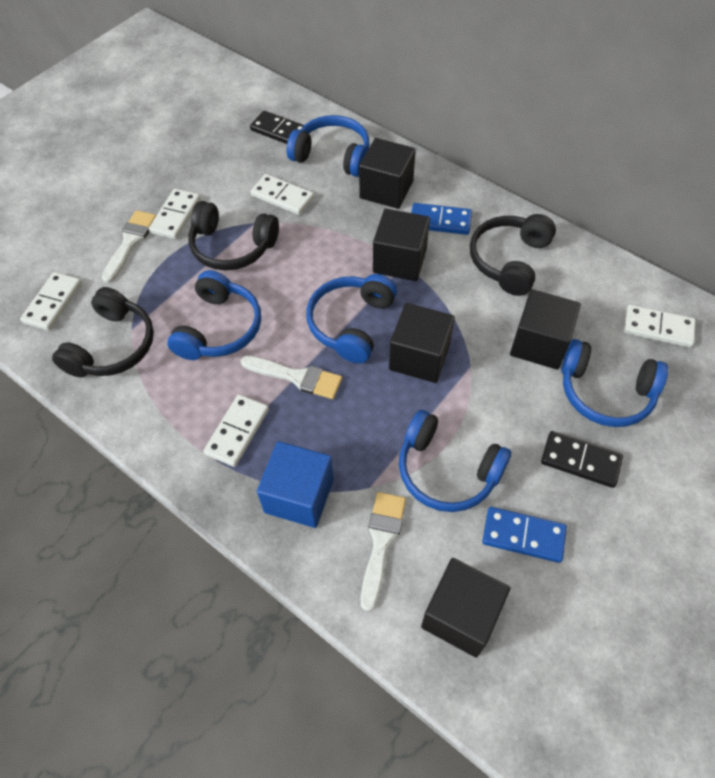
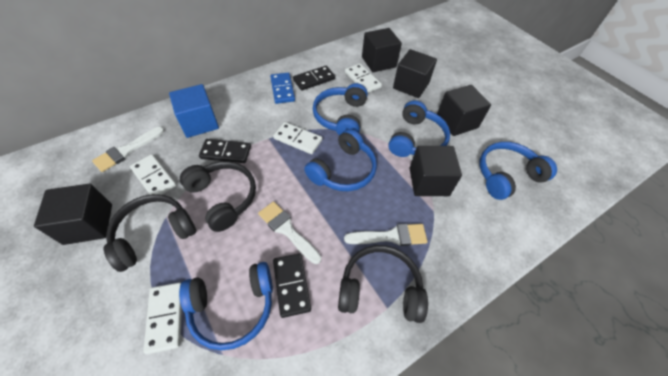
black domino: 2 -> 3
blue domino: 2 -> 1
white domino: 5 -> 4

